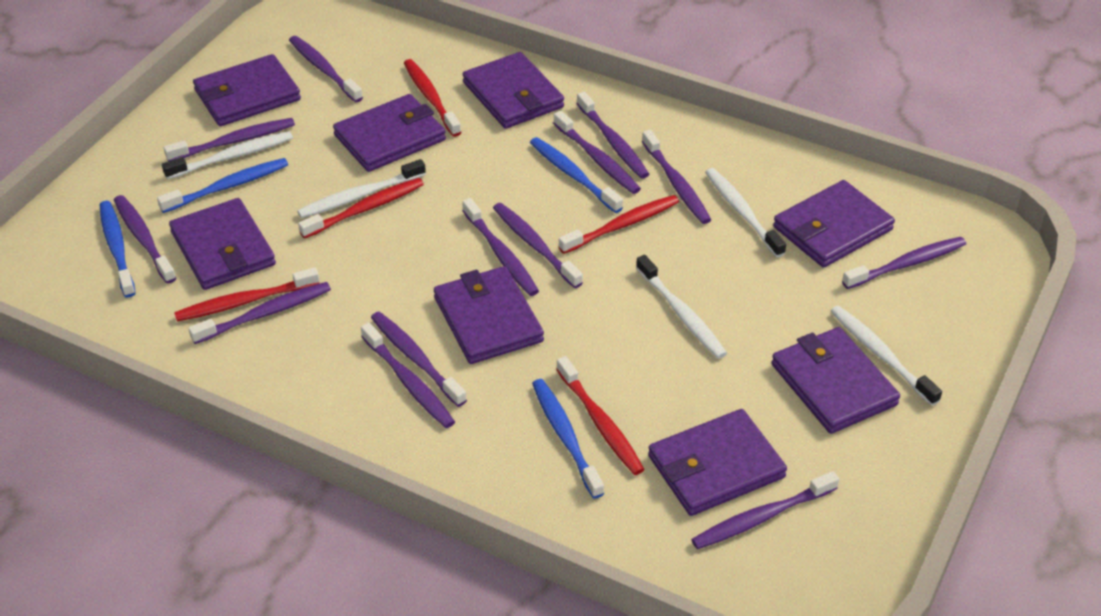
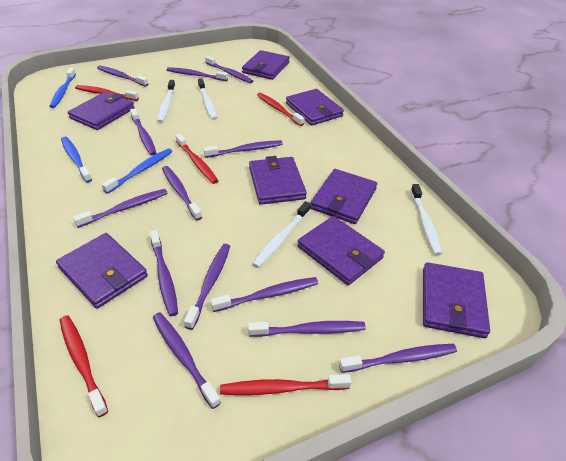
blue toothbrush: 4 -> 3
white toothbrush: 5 -> 4

